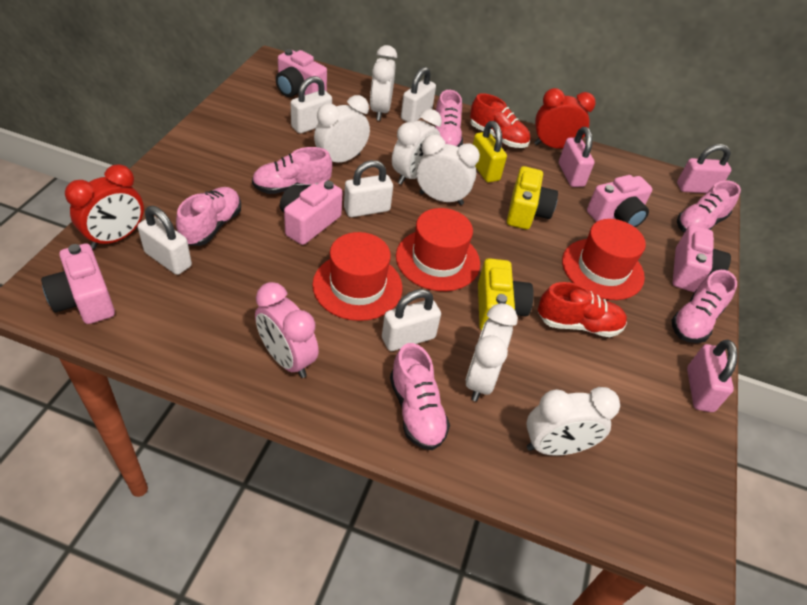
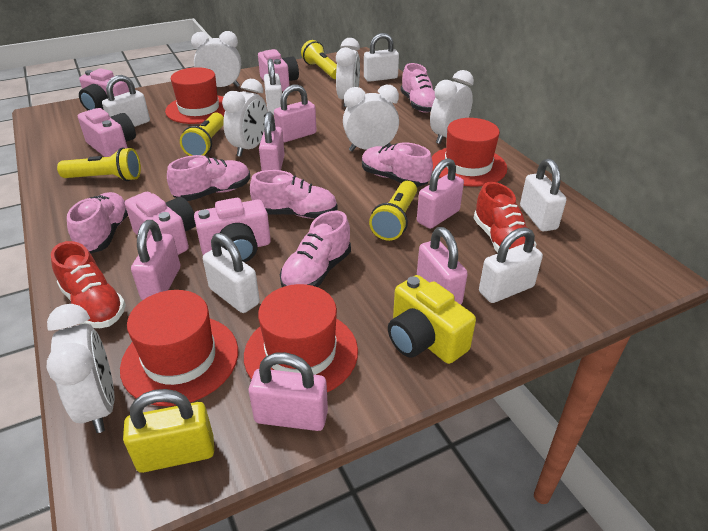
pink clock: 1 -> 0
pink padlock: 3 -> 6
red clock: 2 -> 0
red hat: 3 -> 4
white padlock: 5 -> 6
yellow camera: 2 -> 1
yellow flashlight: 0 -> 4

